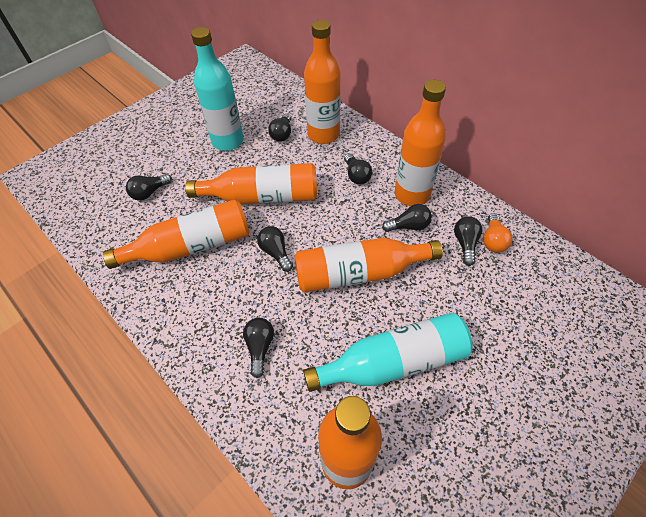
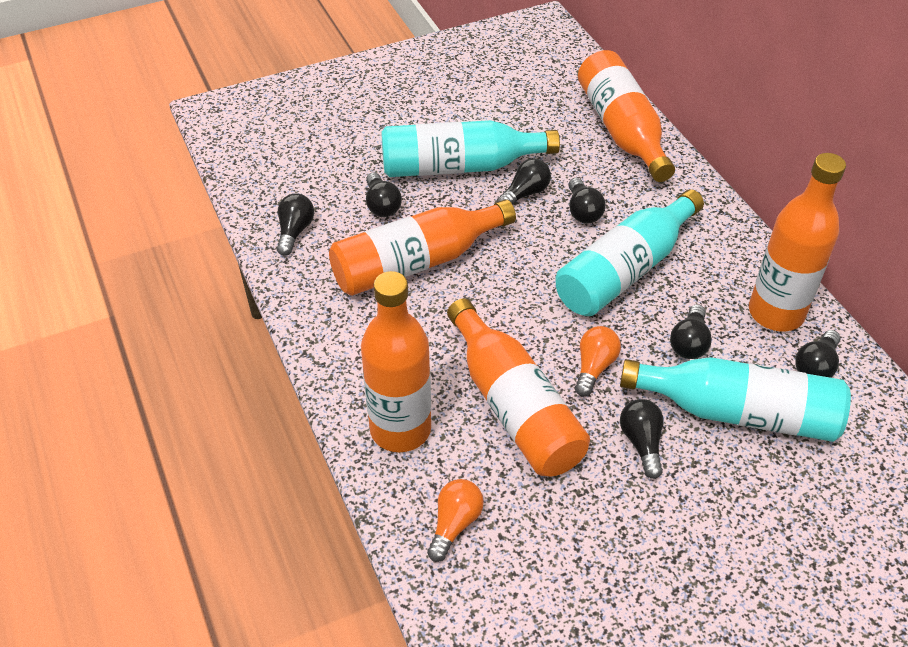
orange bottle: 6 -> 5
orange light bulb: 1 -> 2
turquoise bottle: 2 -> 3

